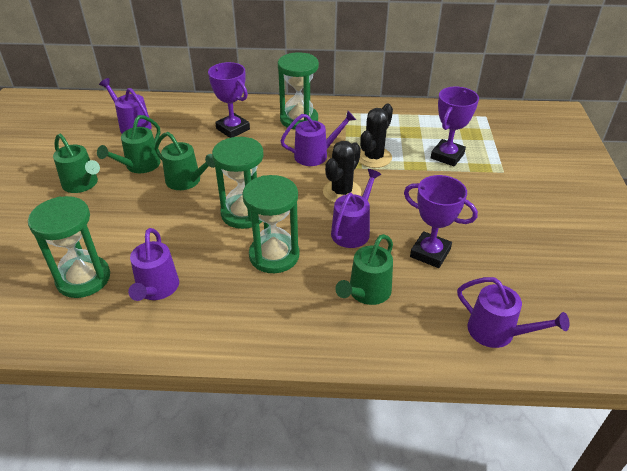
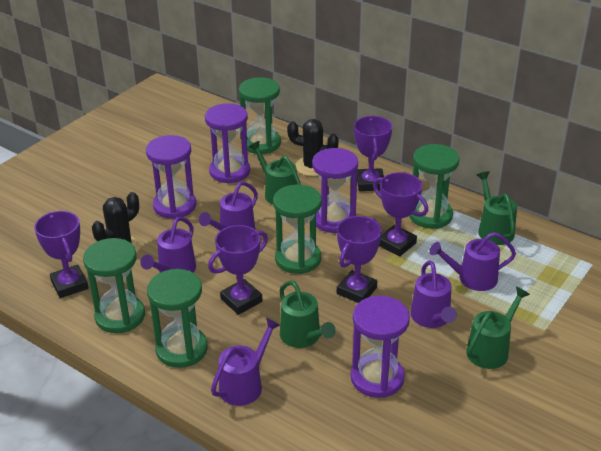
green hourglass: 4 -> 5
purple hourglass: 0 -> 4
purple trophy: 3 -> 5

